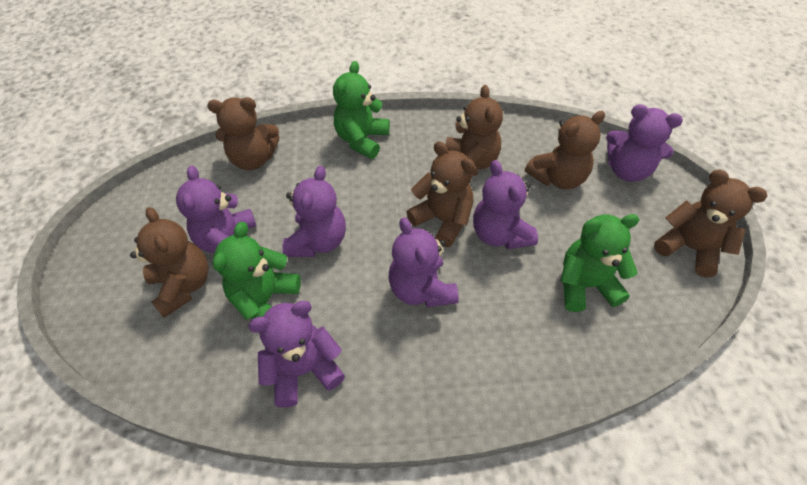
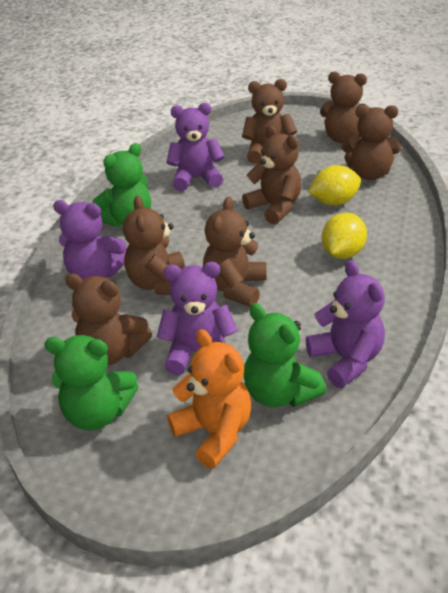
brown teddy bear: 6 -> 7
orange teddy bear: 0 -> 1
purple teddy bear: 6 -> 4
yellow lemon: 0 -> 2

